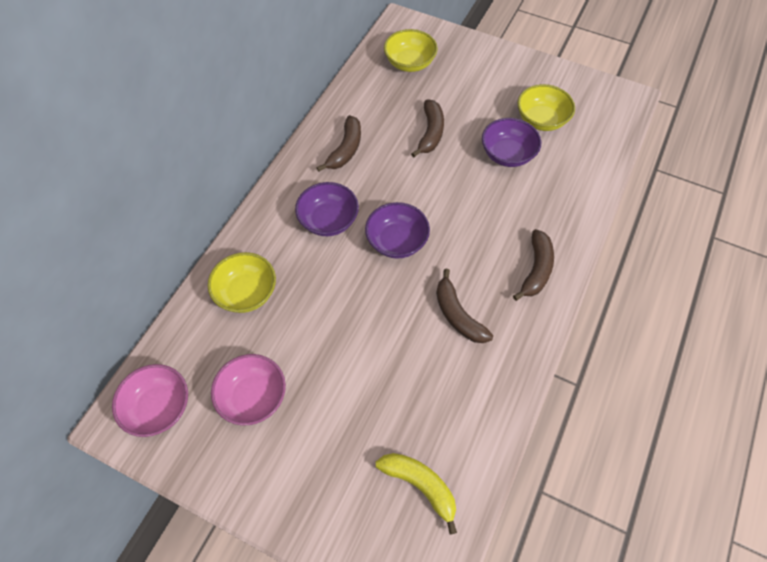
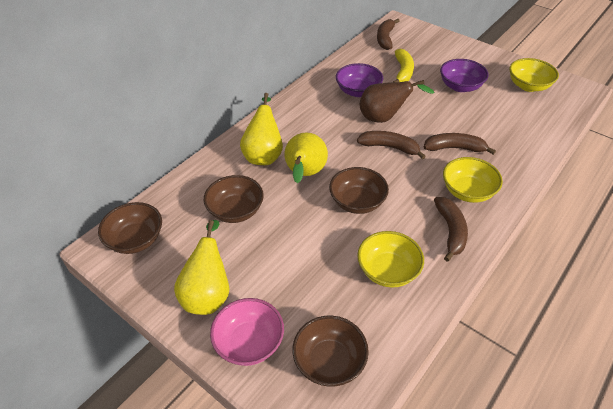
brown bowl: 0 -> 4
brown pear: 0 -> 1
pink bowl: 2 -> 1
purple bowl: 3 -> 2
yellow pear: 0 -> 3

